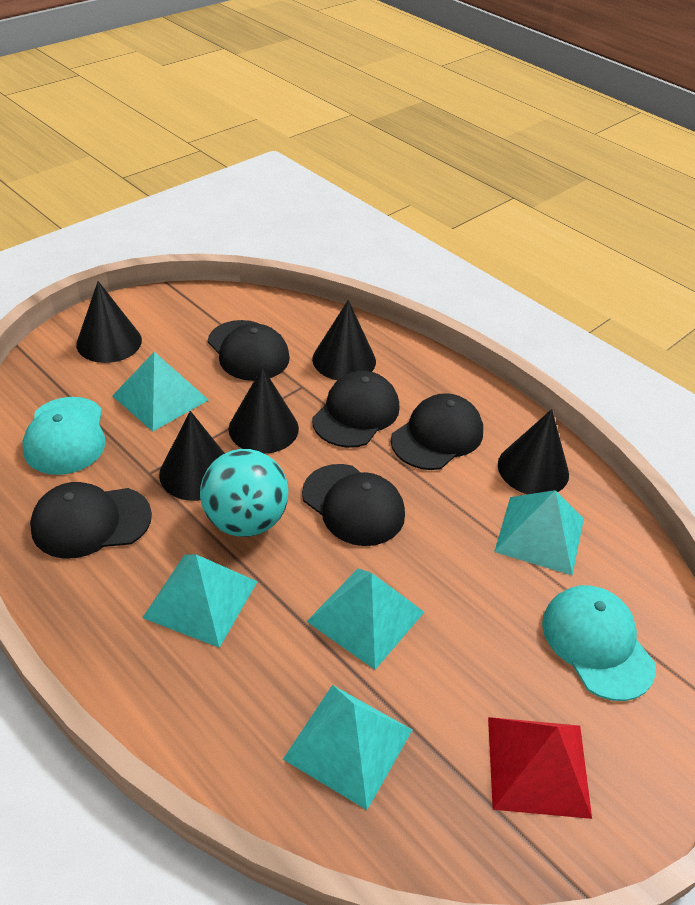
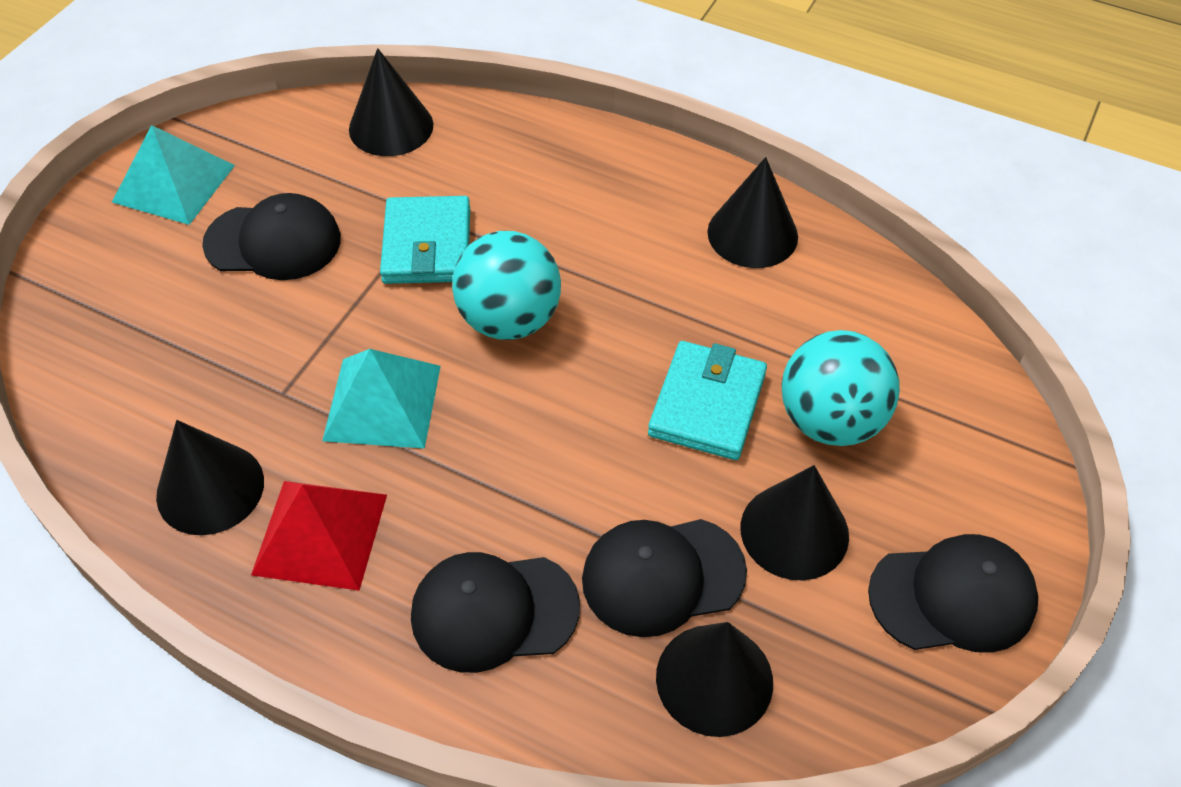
black cap: 5 -> 4
turquoise ball: 1 -> 2
turquoise cap: 2 -> 0
turquoise pyramid: 5 -> 2
turquoise wallet: 0 -> 2

